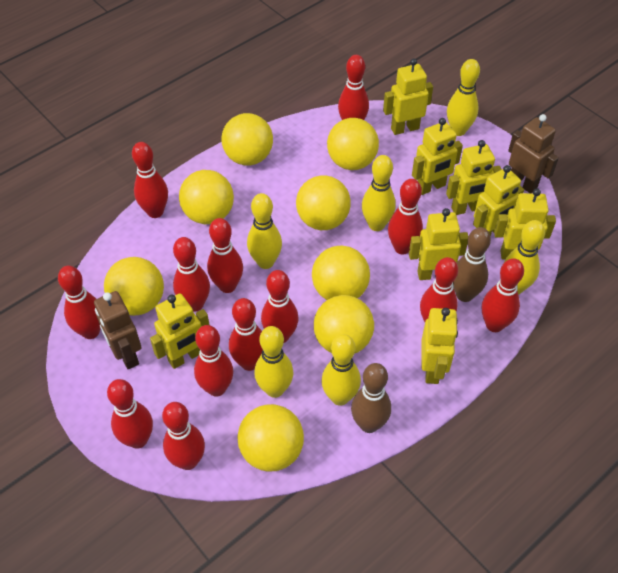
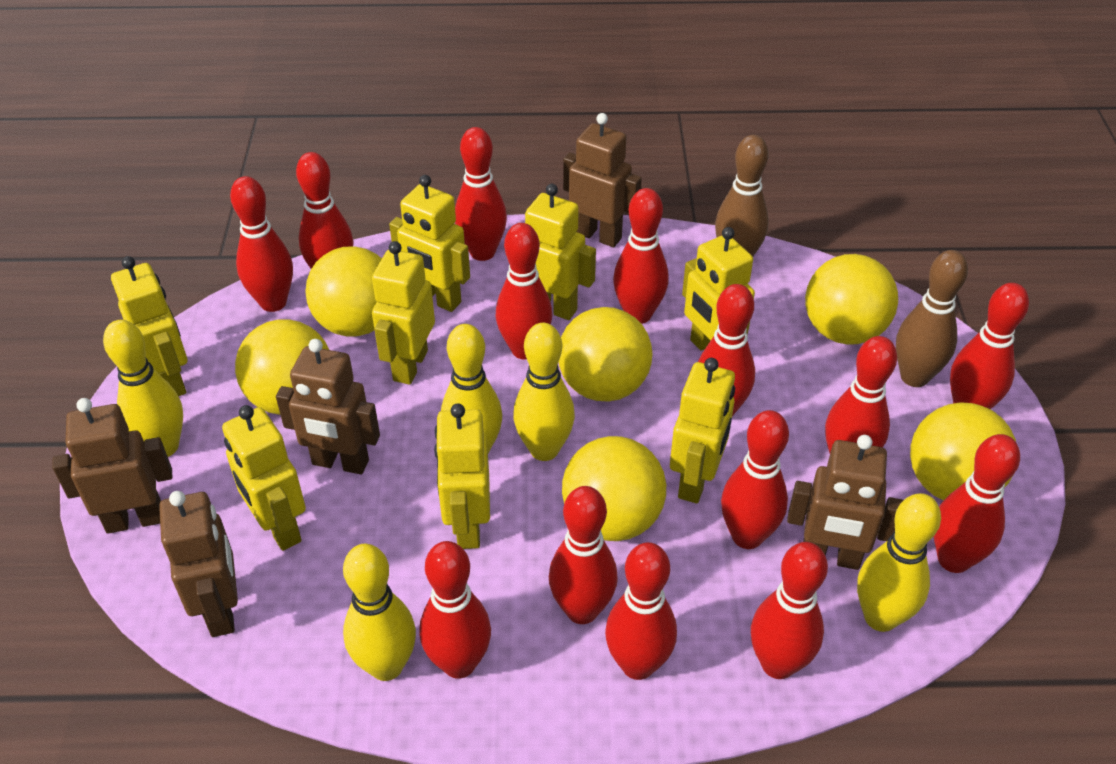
brown robot: 2 -> 5
red bowling pin: 13 -> 14
yellow ball: 8 -> 6
yellow bowling pin: 6 -> 5

